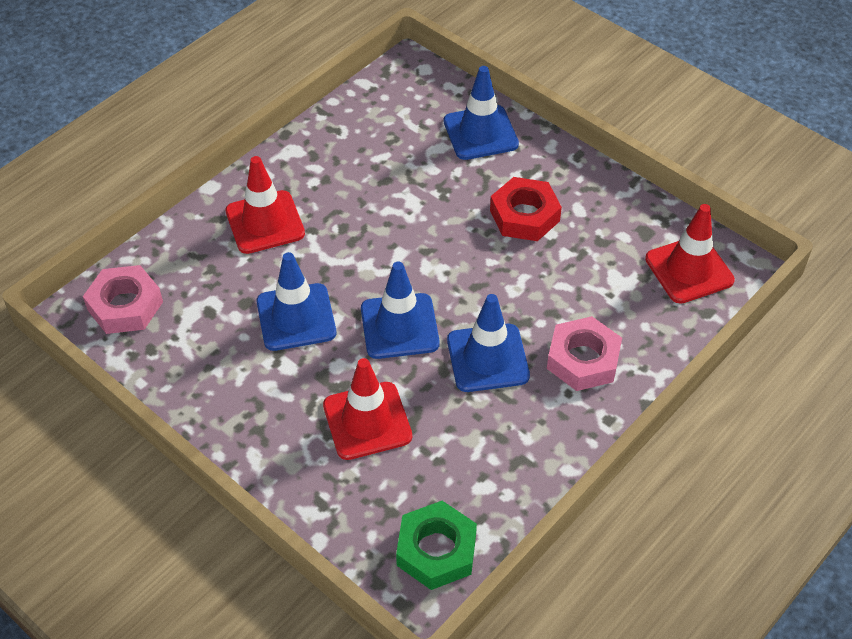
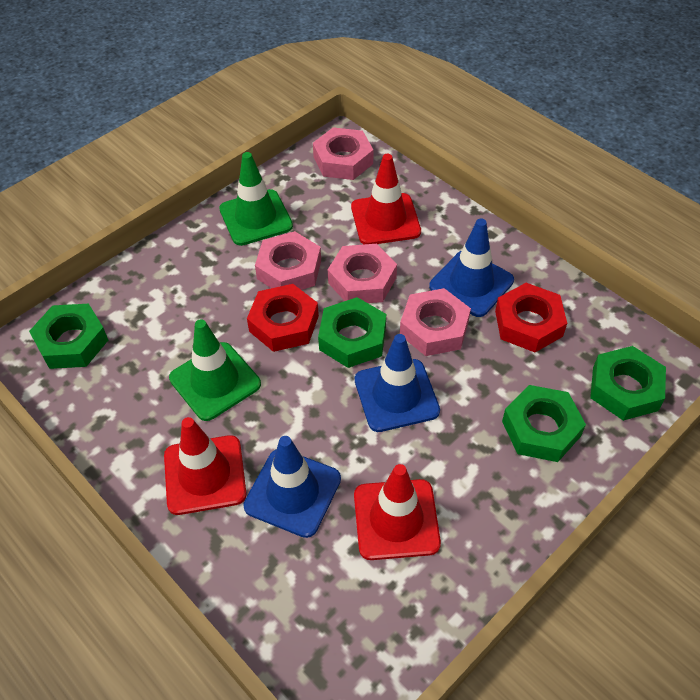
blue traffic cone: 4 -> 3
green nut: 1 -> 4
green traffic cone: 0 -> 2
pink nut: 2 -> 4
red nut: 1 -> 2

